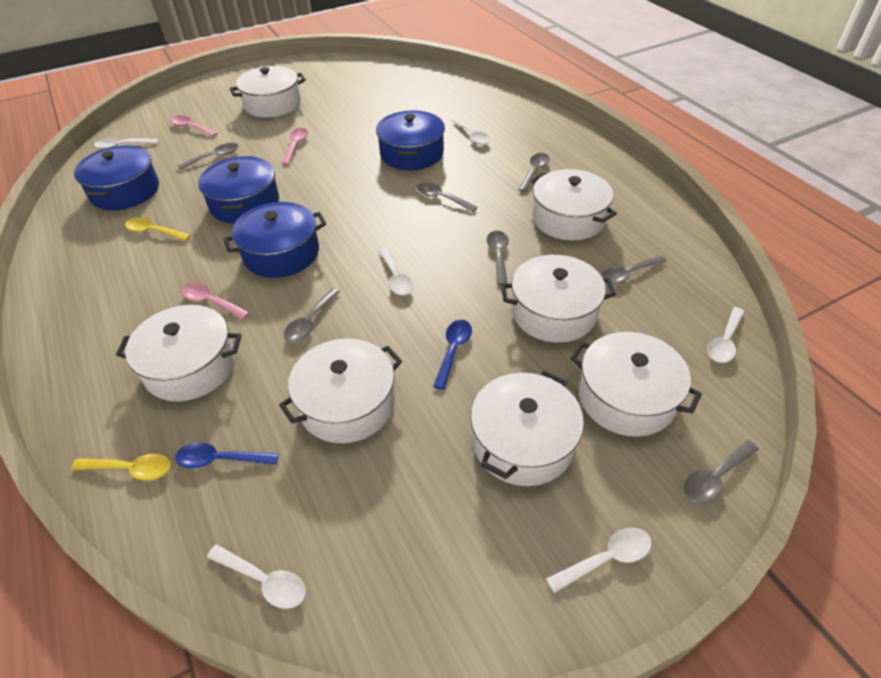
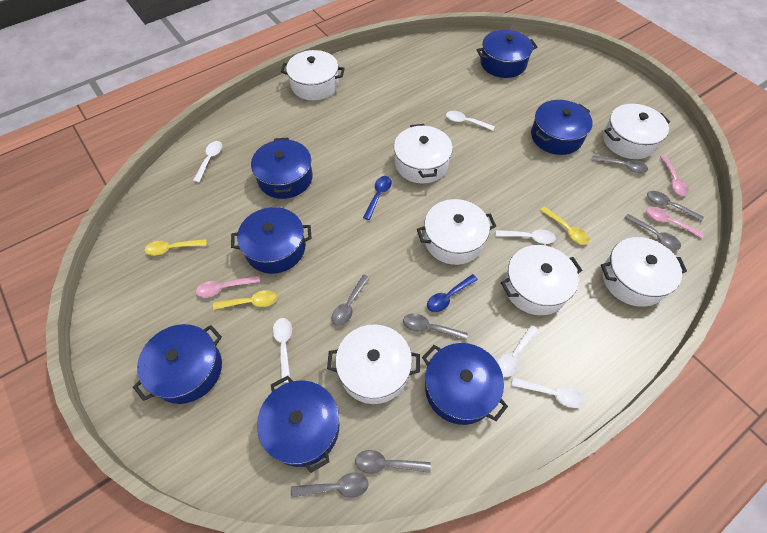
blue pot: 4 -> 7
yellow spoon: 2 -> 3

